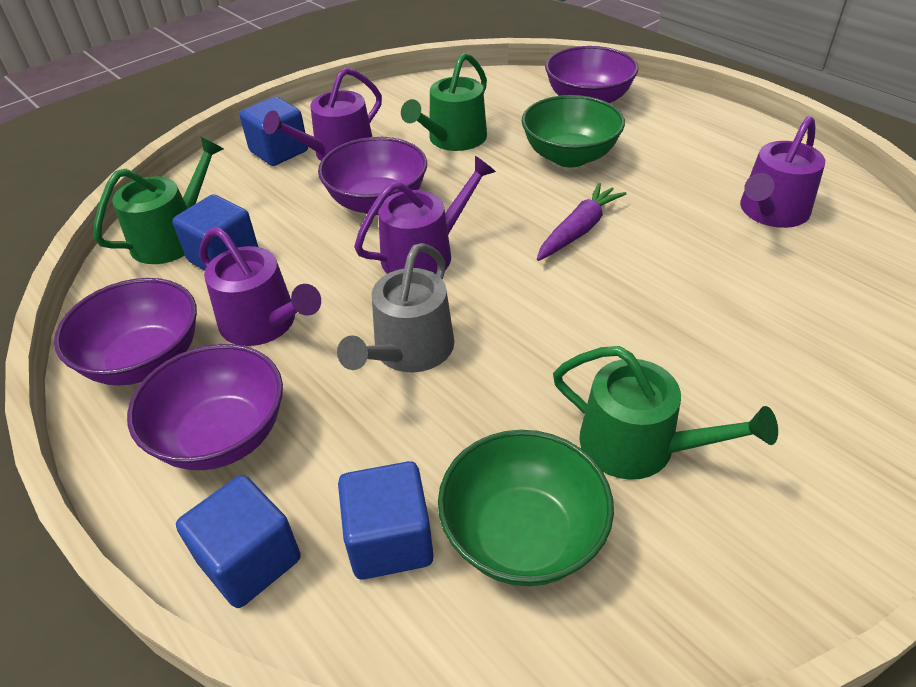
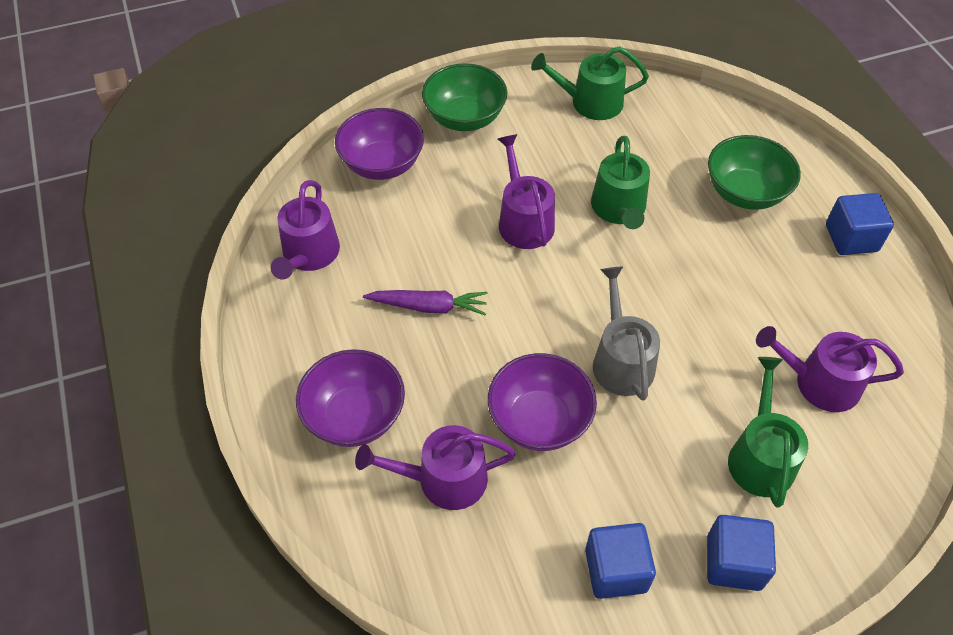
blue cube: 4 -> 3
purple bowl: 4 -> 3

